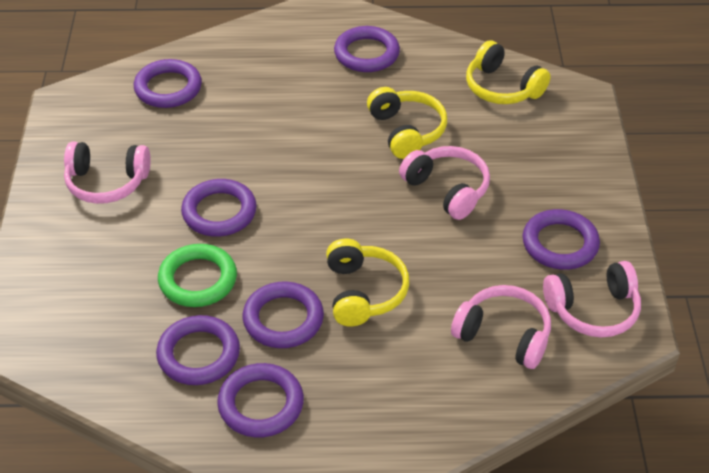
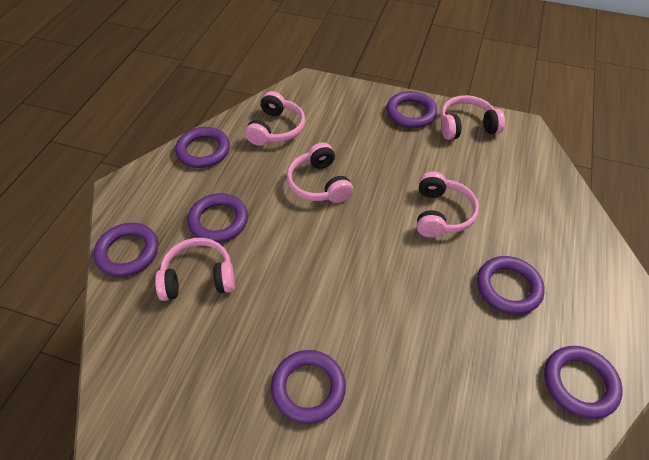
green ring: 1 -> 0
pink headphones: 4 -> 5
yellow headphones: 3 -> 0

